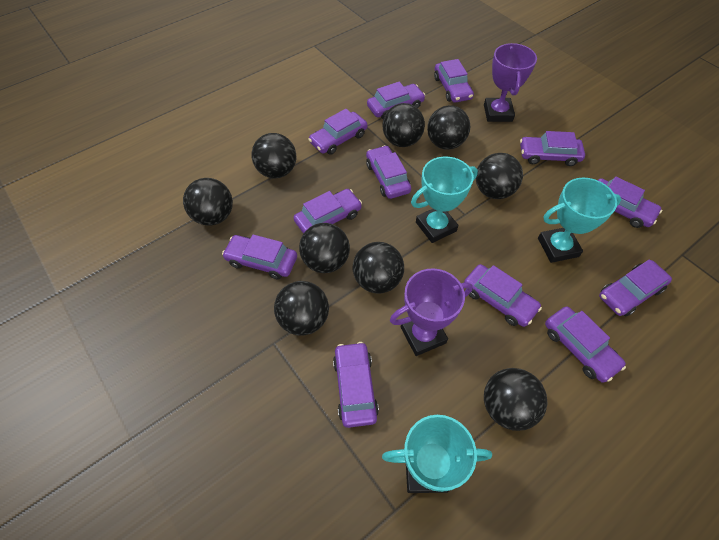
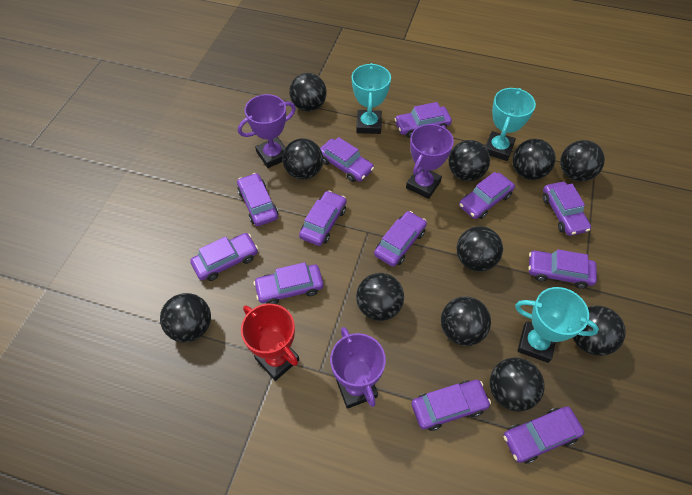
black ball: 9 -> 11
purple trophy: 2 -> 3
red trophy: 0 -> 1

